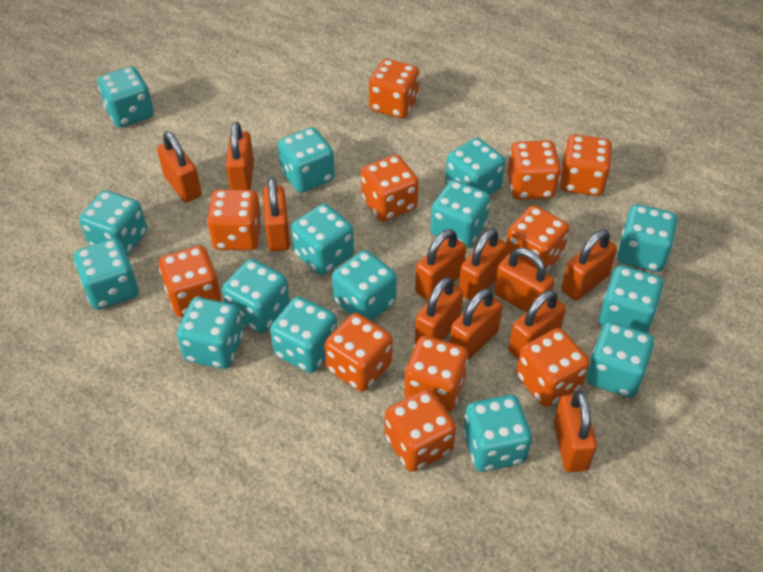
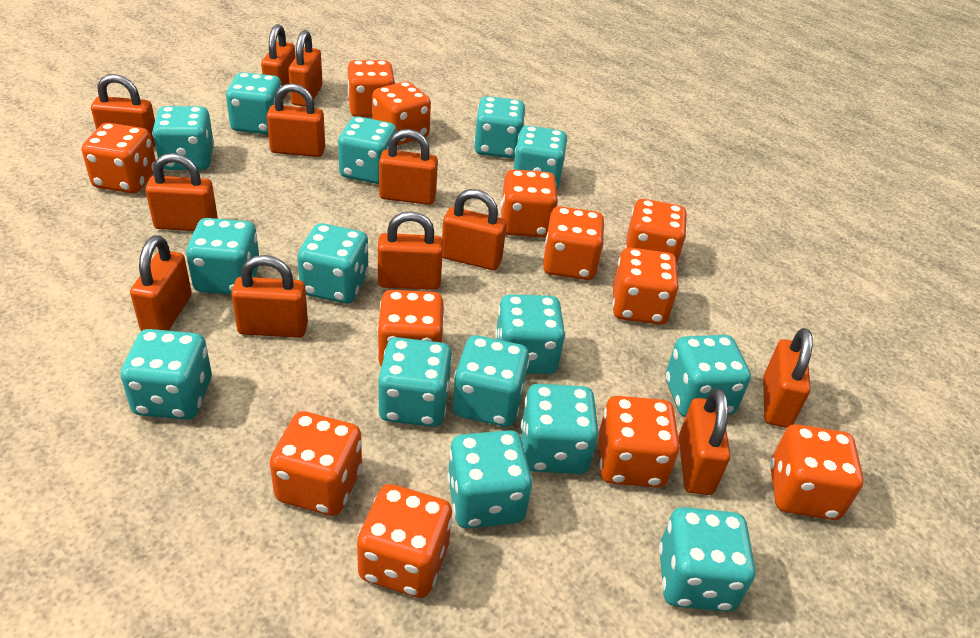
orange dice: 11 -> 12
orange padlock: 11 -> 12

